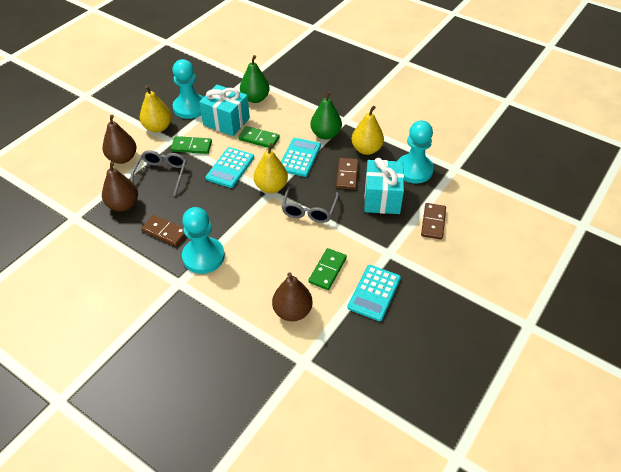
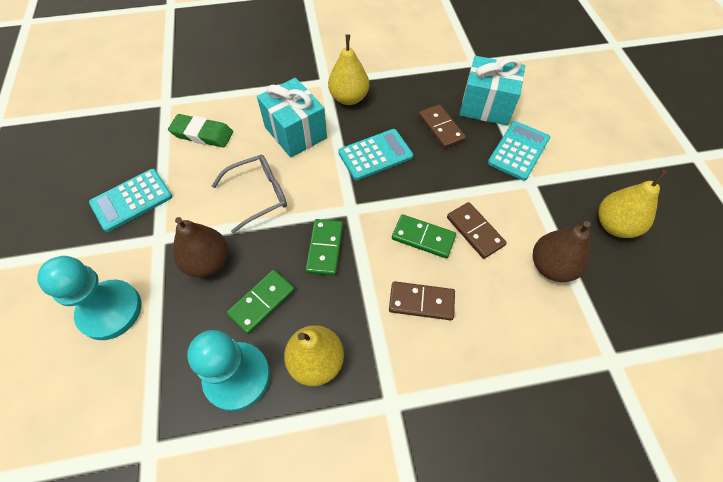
brown pear: 3 -> 2
green eraser: 0 -> 1
green pear: 2 -> 0
grey glasses: 2 -> 1
turquoise pawn: 3 -> 2

